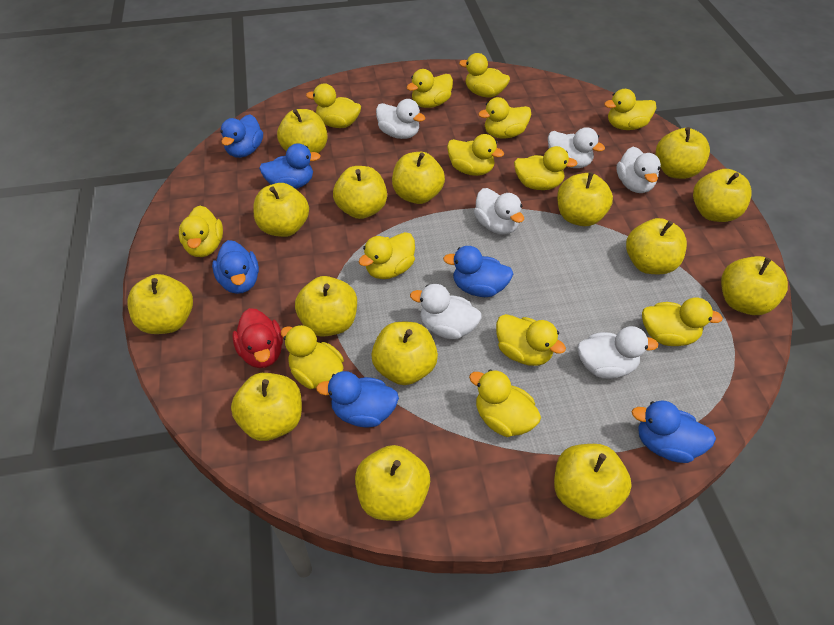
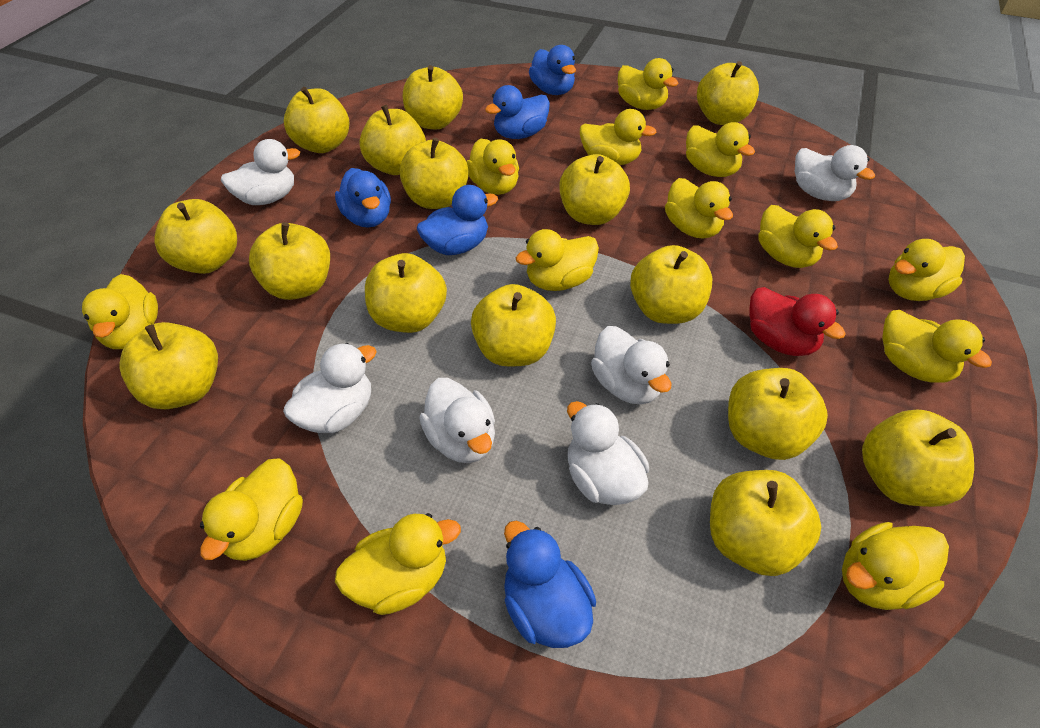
blue duck: 6 -> 5

